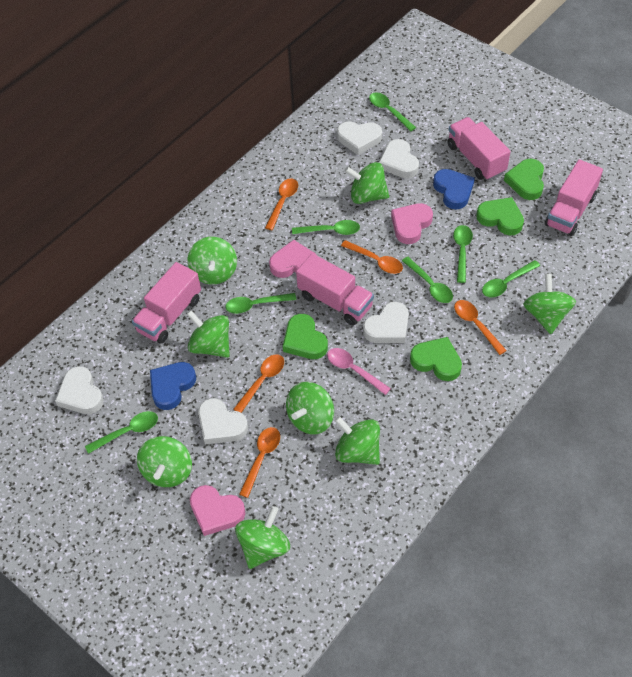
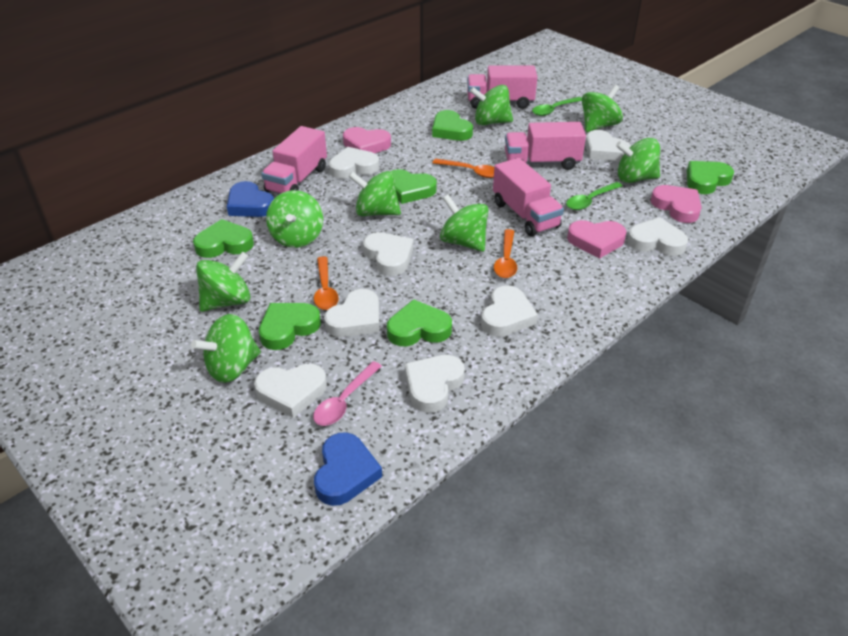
green heart: 4 -> 6
green spoon: 7 -> 2
orange spoon: 5 -> 3
white heart: 5 -> 8

